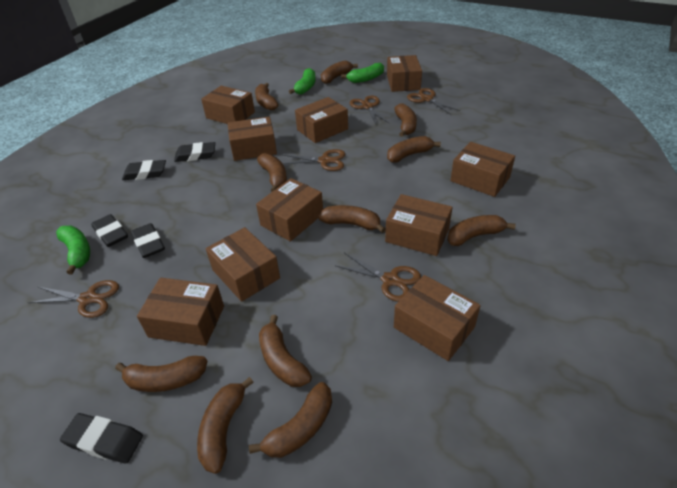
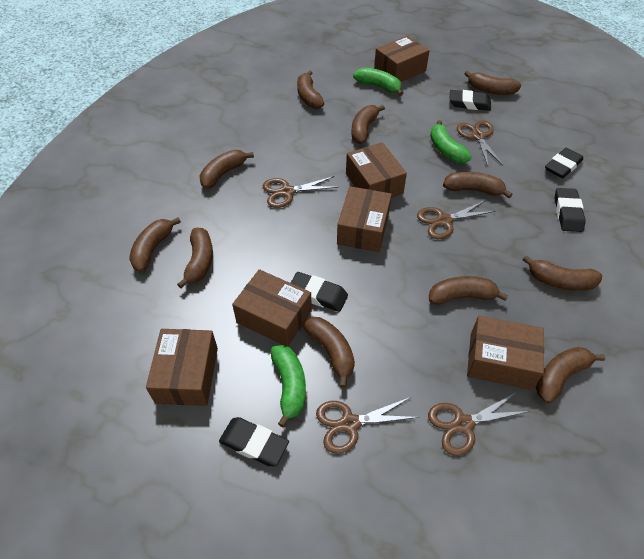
brown box: 10 -> 6

